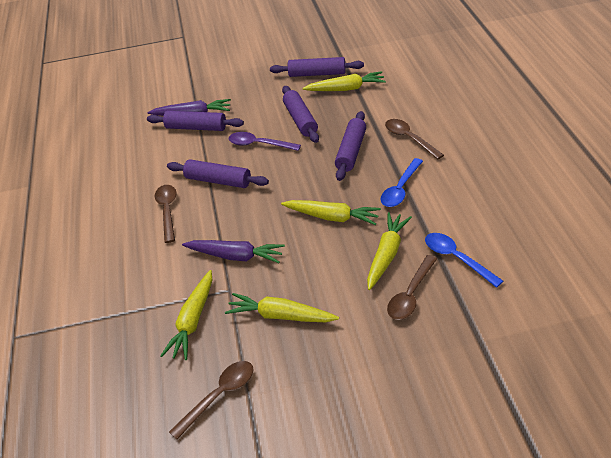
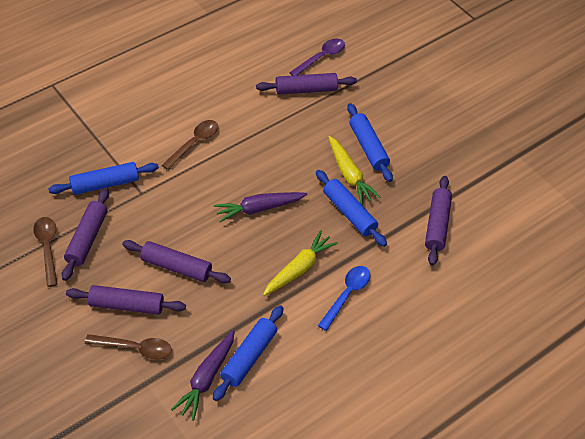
blue rolling pin: 0 -> 4
blue spoon: 2 -> 1
brown spoon: 4 -> 3
yellow carrot: 5 -> 2

